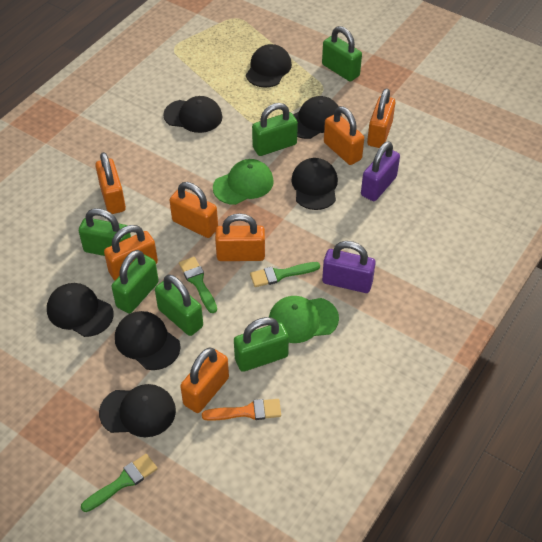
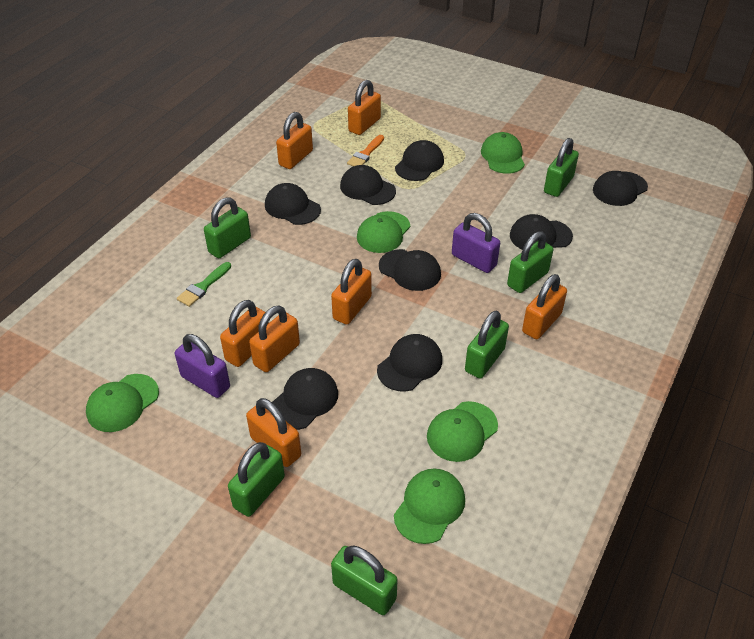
black cap: 7 -> 8
green brush: 3 -> 1
green cap: 2 -> 5

